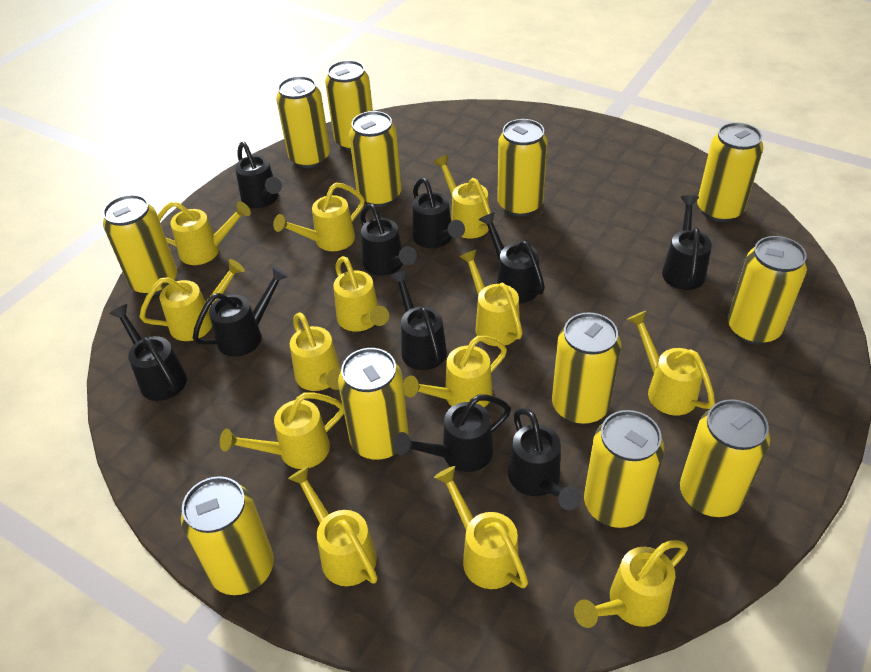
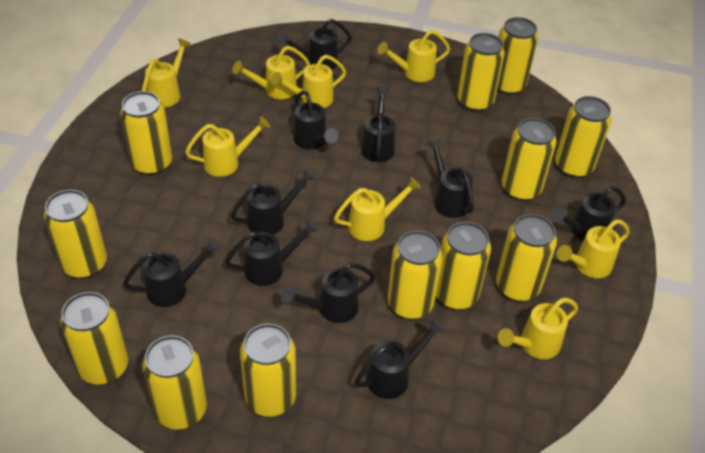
yellow watering can: 13 -> 8

